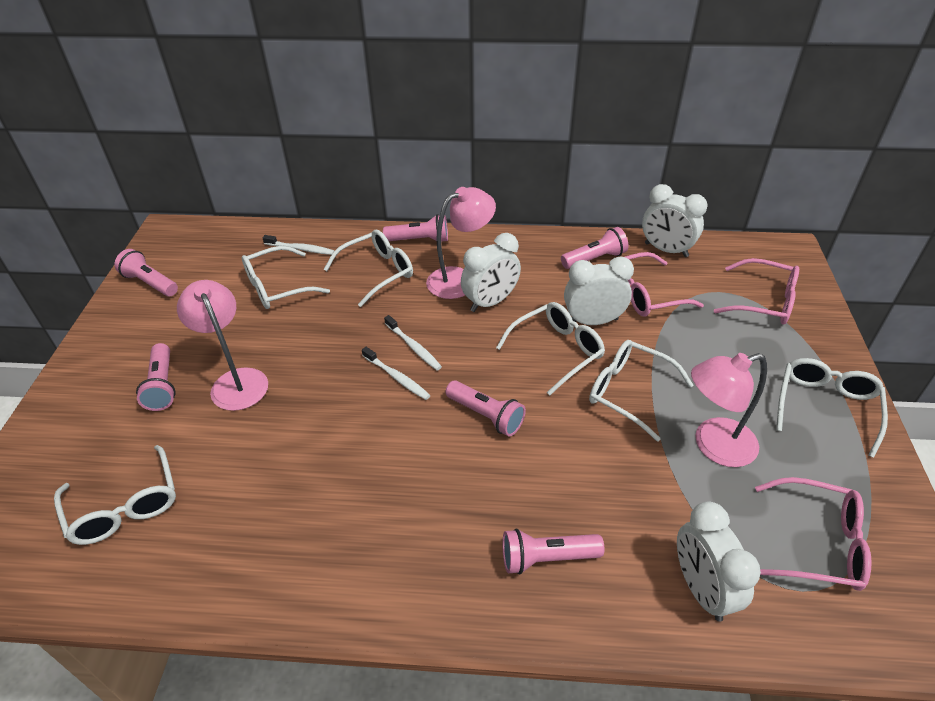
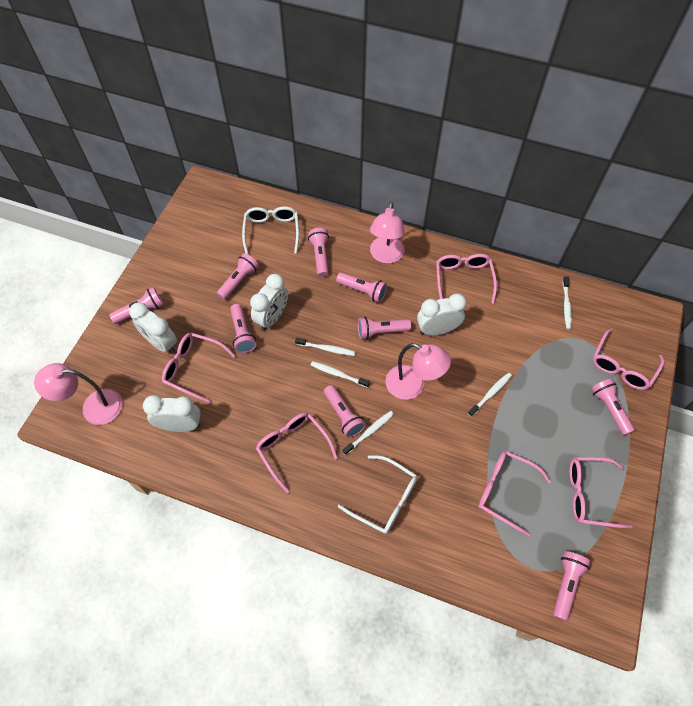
pink flashlight: 6 -> 9
pink glasses: 3 -> 6
white glasses: 6 -> 2
white toothbrush: 3 -> 5

